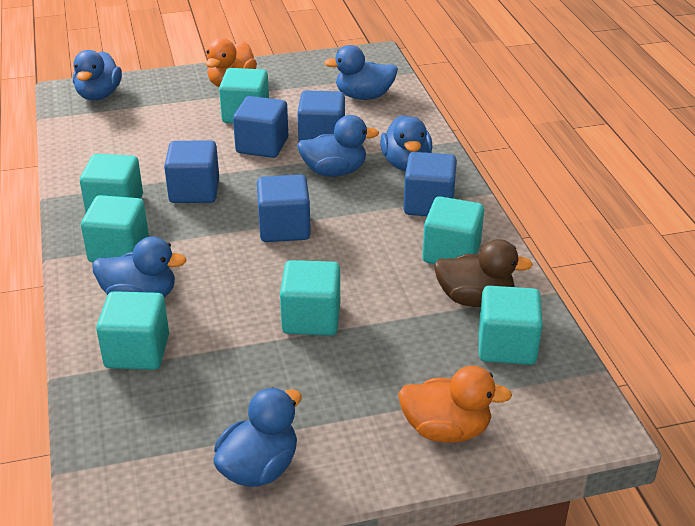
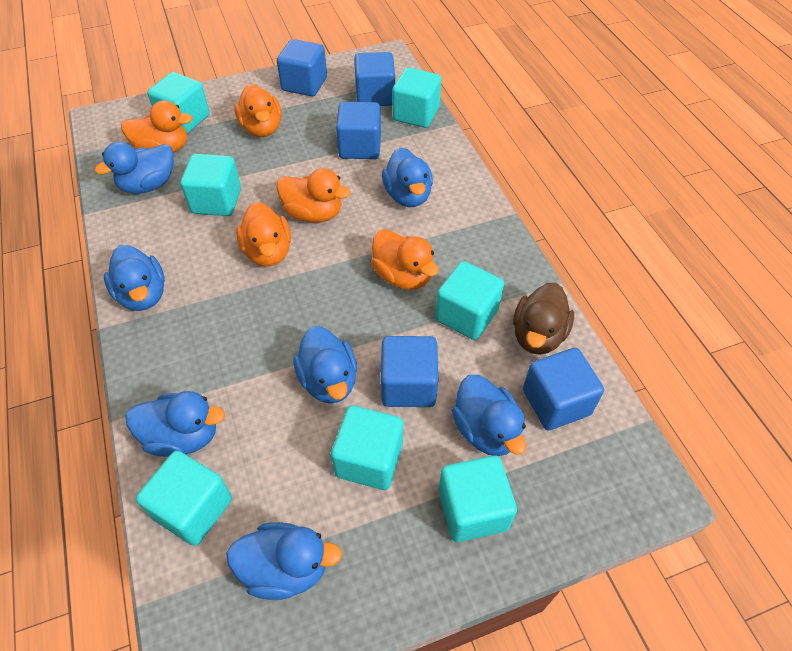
blue duck: 6 -> 7
orange duck: 2 -> 5

